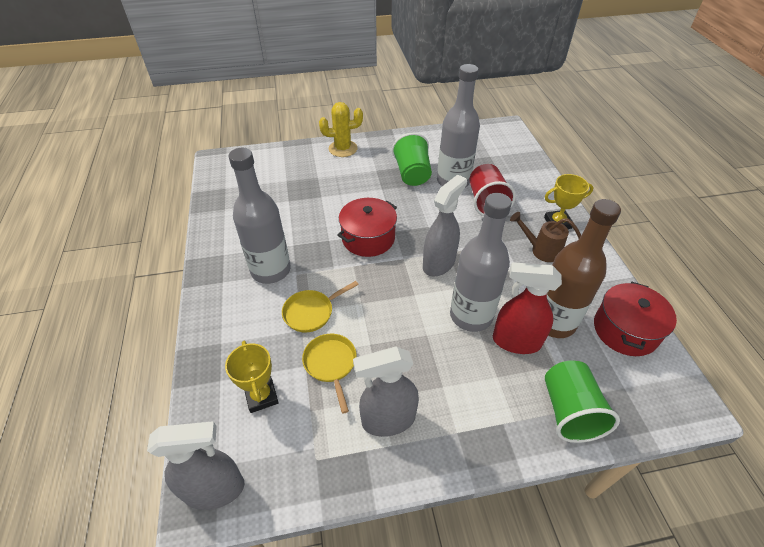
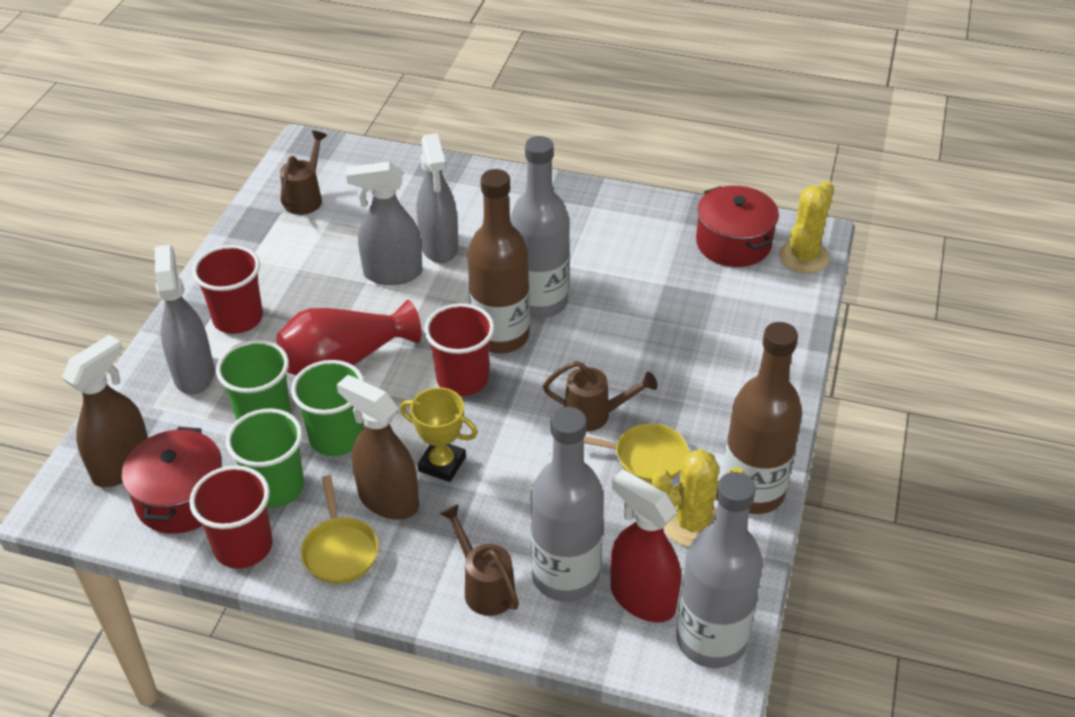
brown bottle: 1 -> 2
brown spray bottle: 0 -> 2
brown watering can: 1 -> 3
green cup: 2 -> 3
red cup: 1 -> 3
red vase: 0 -> 1
yellow cactus: 1 -> 2
yellow trophy: 2 -> 1

